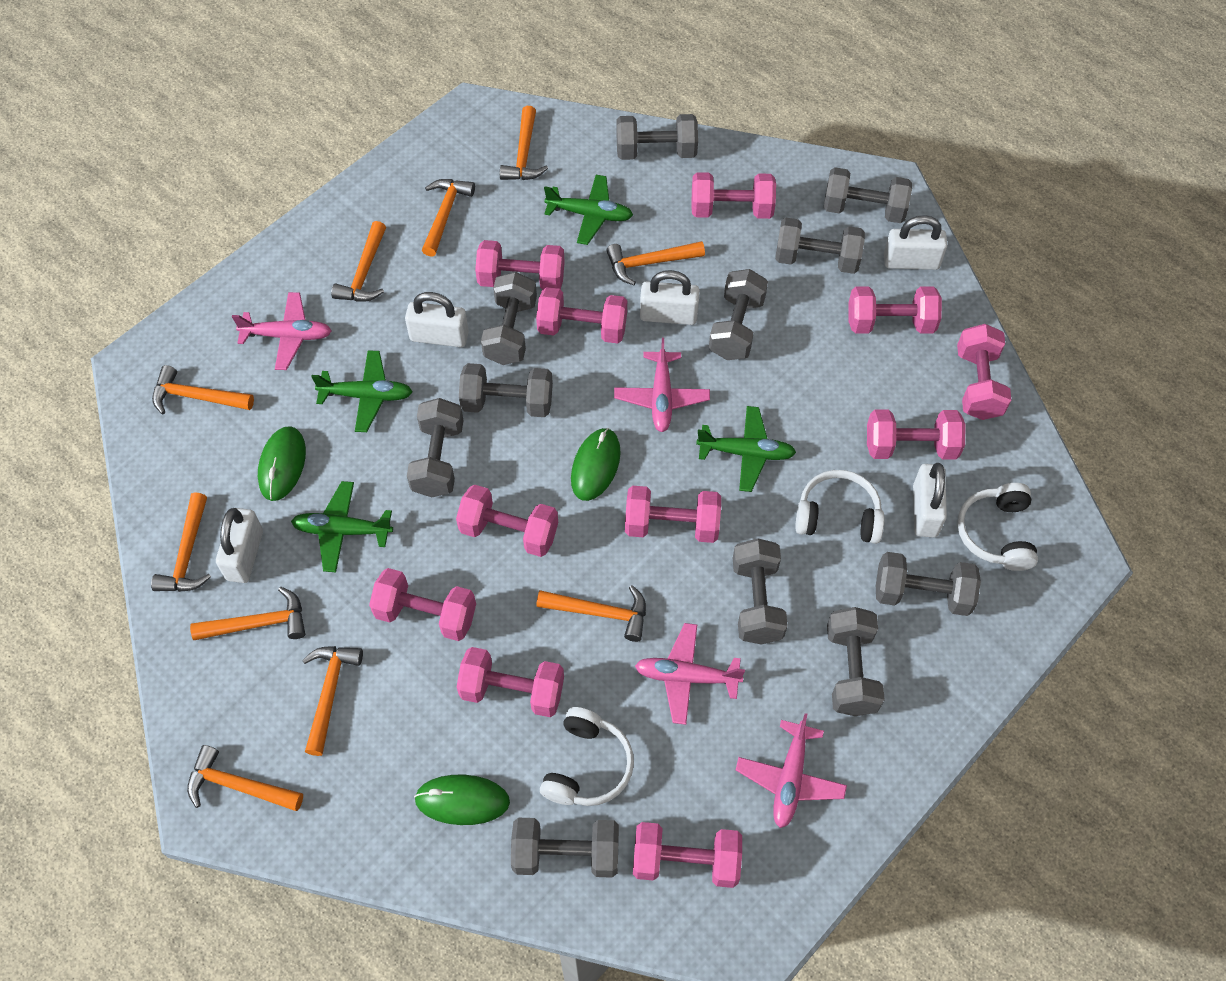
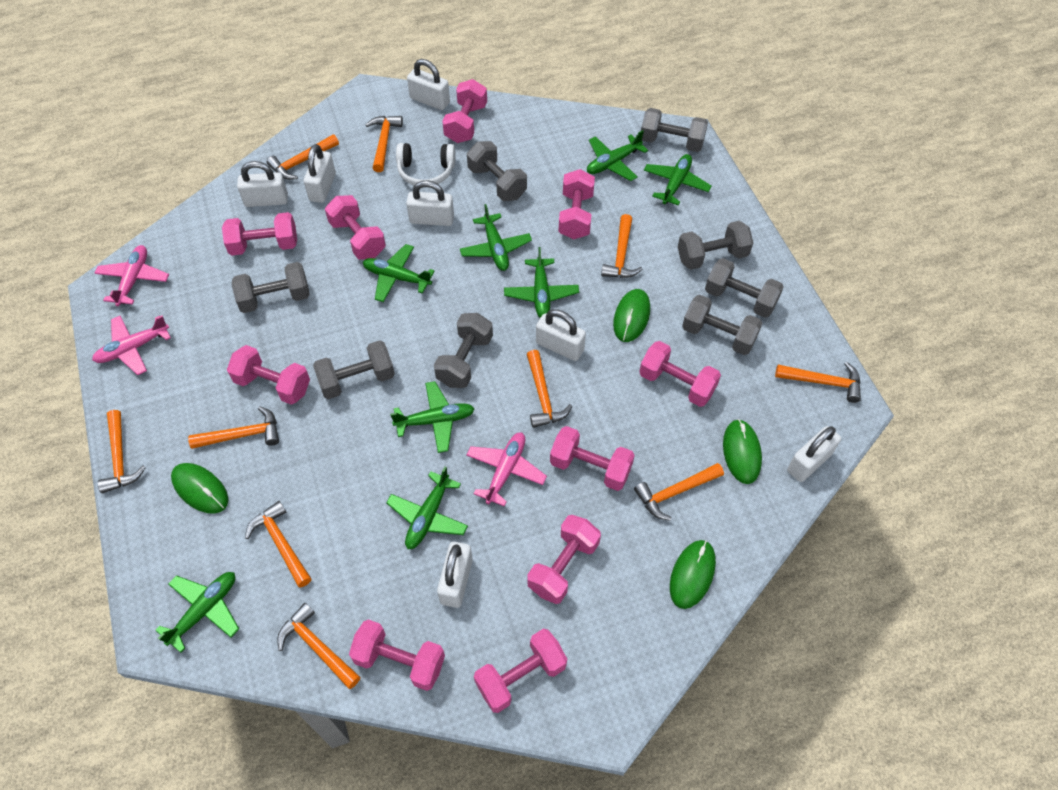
green mouse: 3 -> 4
green plane: 4 -> 8
grey dumbbell: 11 -> 8
pink dumbbell: 11 -> 10
pink plane: 4 -> 3
white headphones: 3 -> 1
white padlock: 5 -> 7

